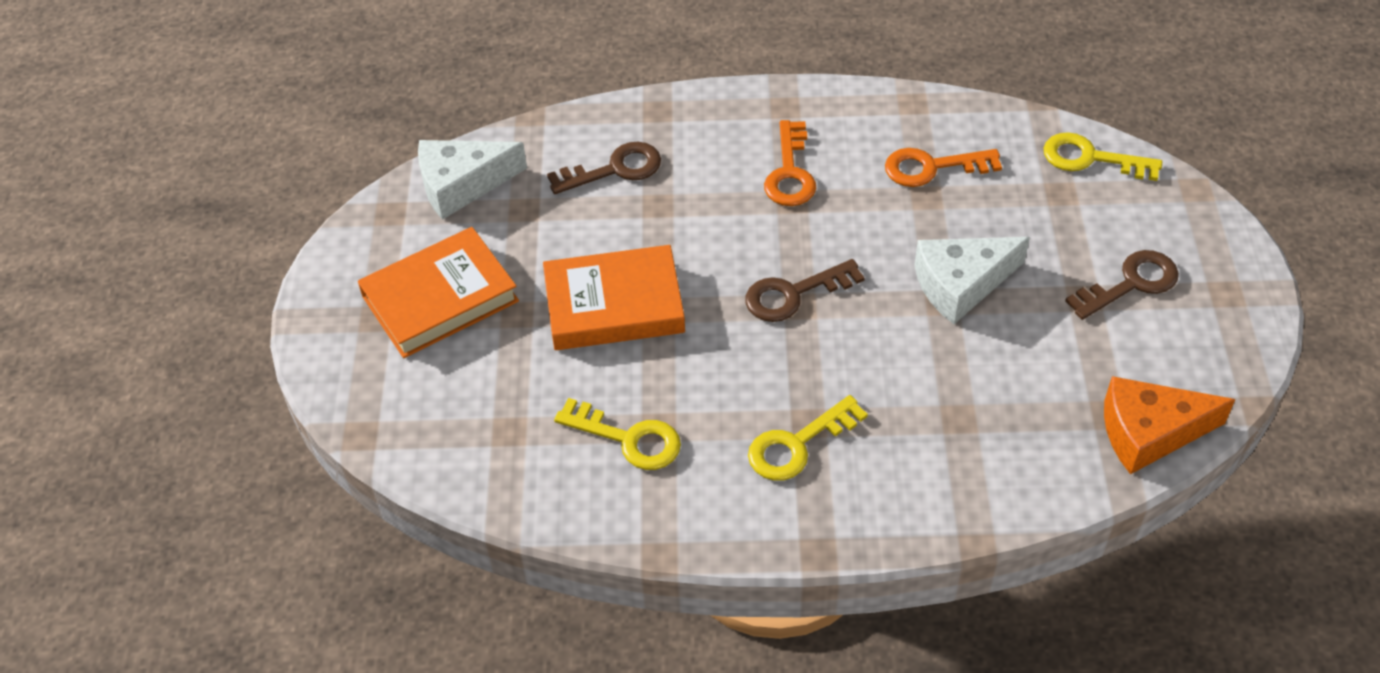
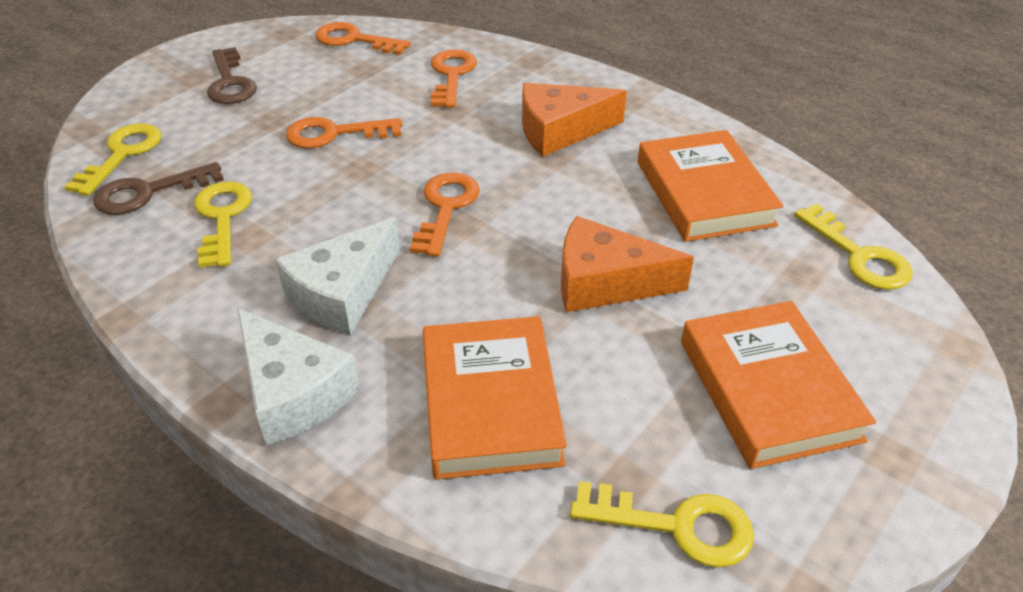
brown key: 3 -> 2
orange book: 2 -> 3
orange cheese: 1 -> 2
orange key: 2 -> 4
yellow key: 3 -> 4

